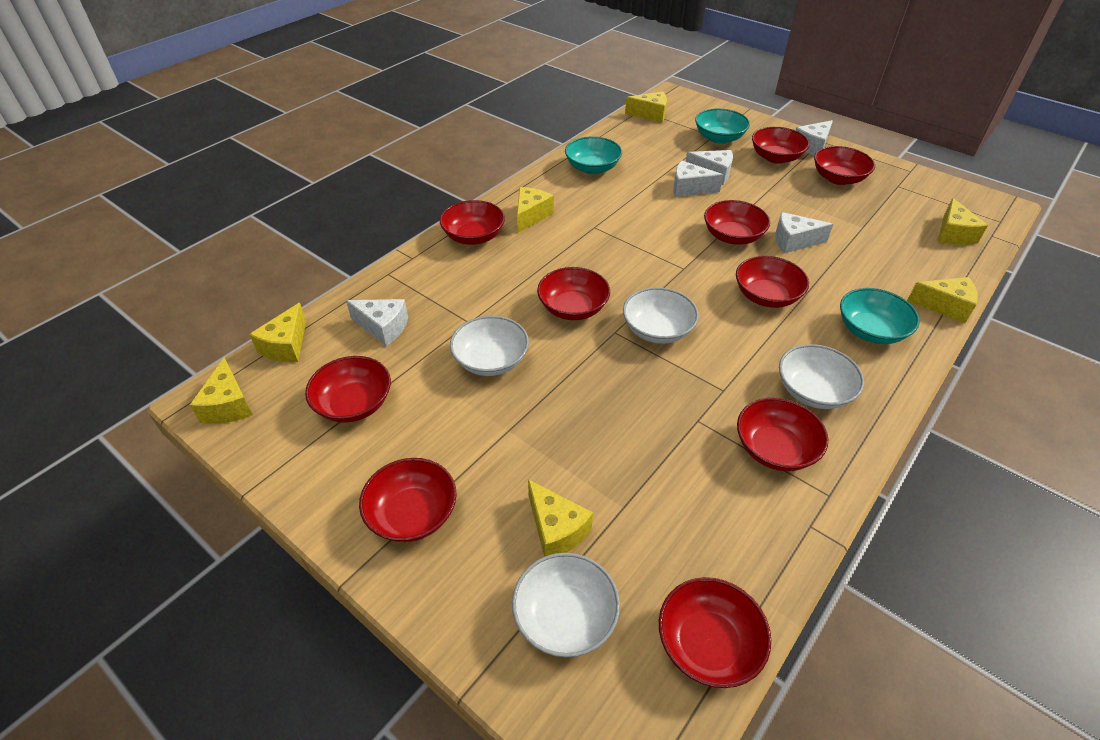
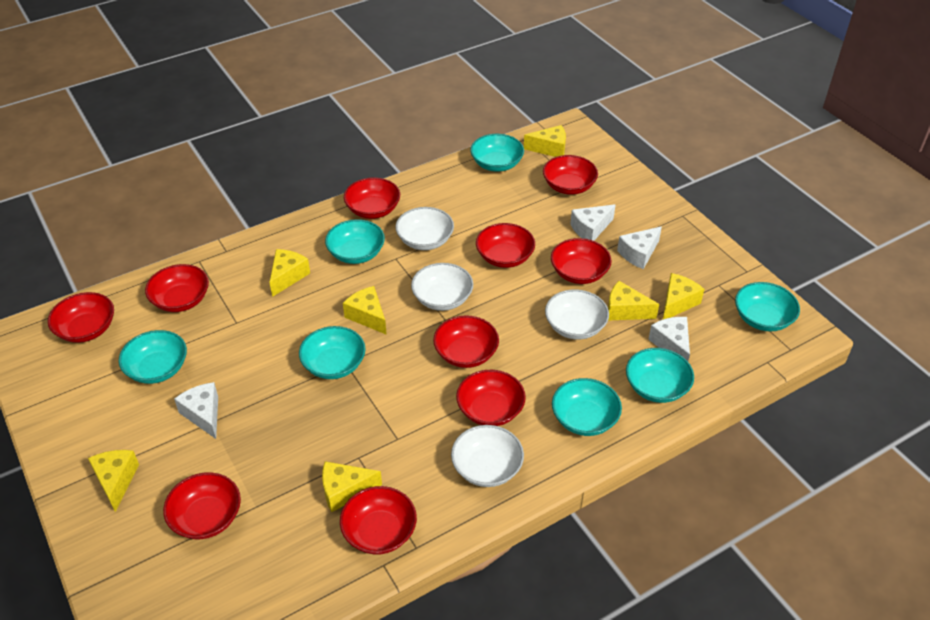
turquoise bowl: 3 -> 7
white cheese: 5 -> 4

